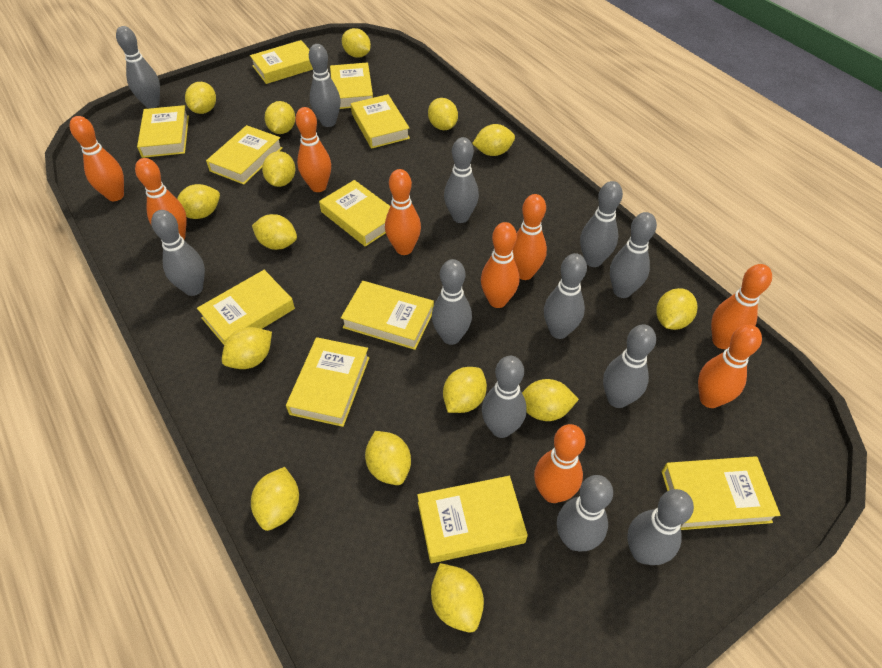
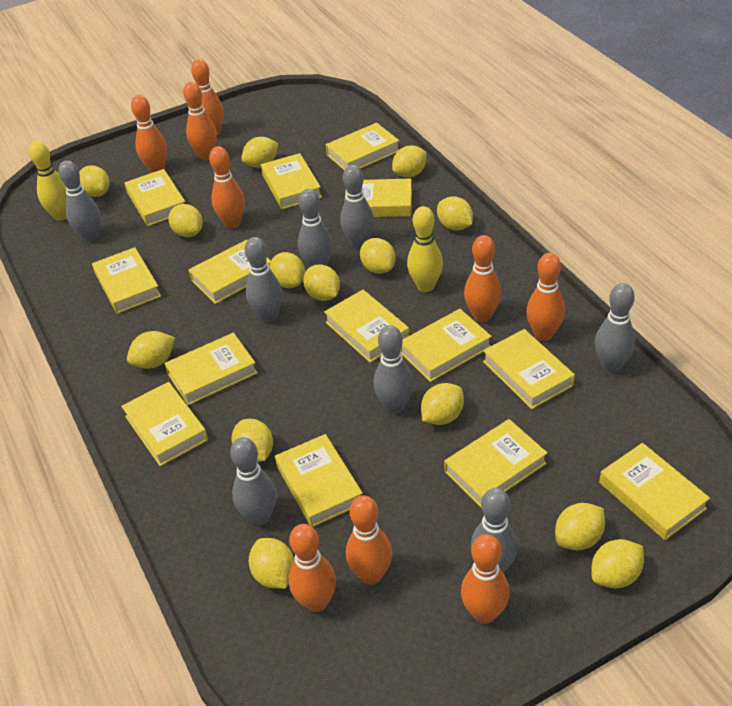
grey bowling pin: 12 -> 8
yellow book: 11 -> 14
yellow bowling pin: 0 -> 2
yellow lemon: 15 -> 14

